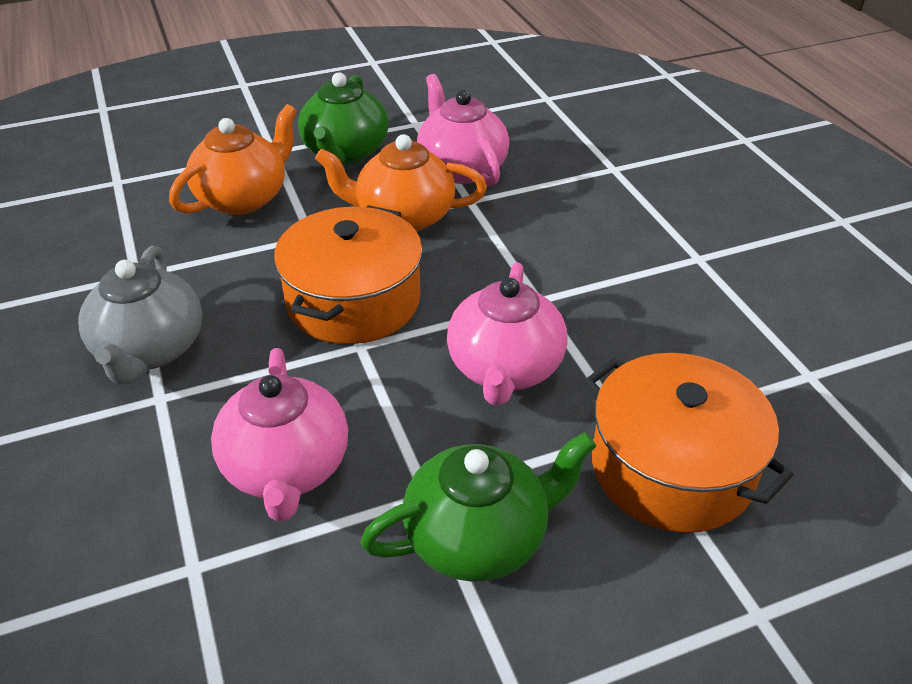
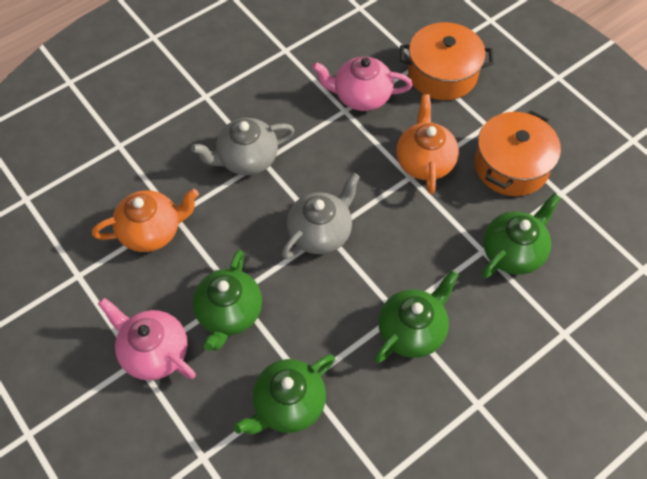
green teapot: 2 -> 4
grey teapot: 1 -> 2
pink teapot: 3 -> 2

